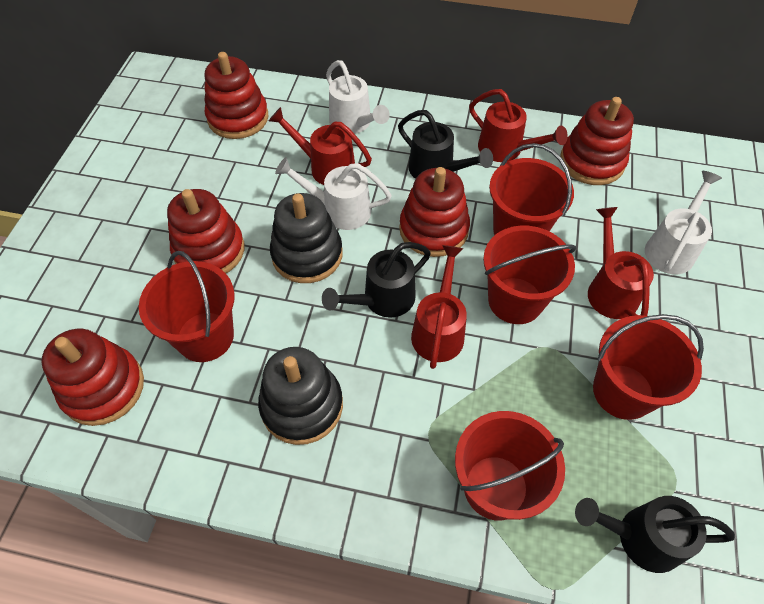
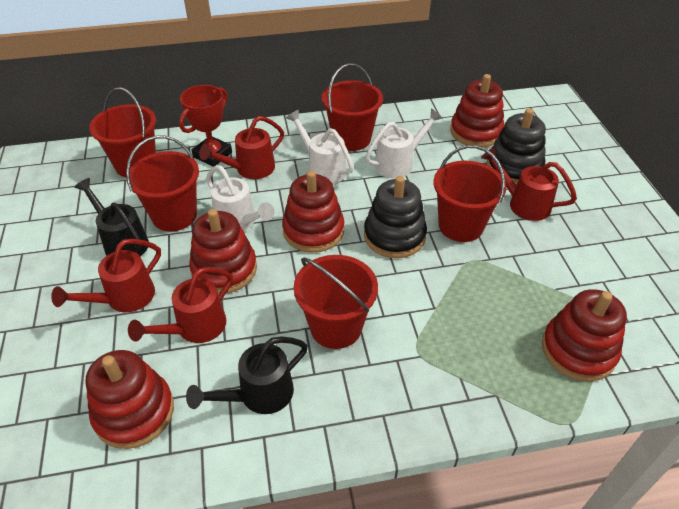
black watering can: 3 -> 2
red trophy: 0 -> 1

